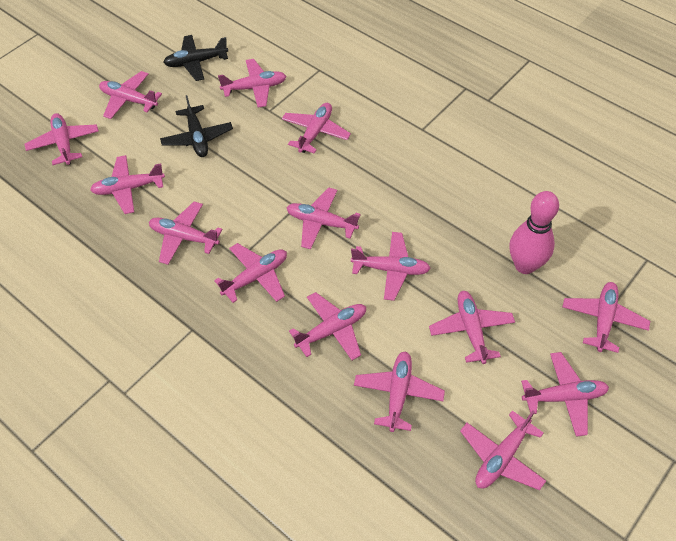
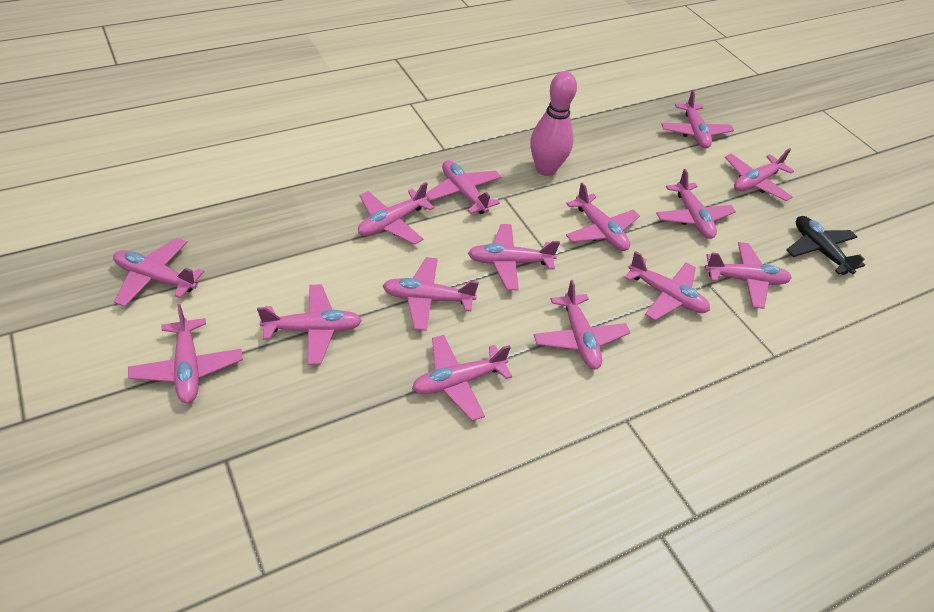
black plane: 2 -> 1

